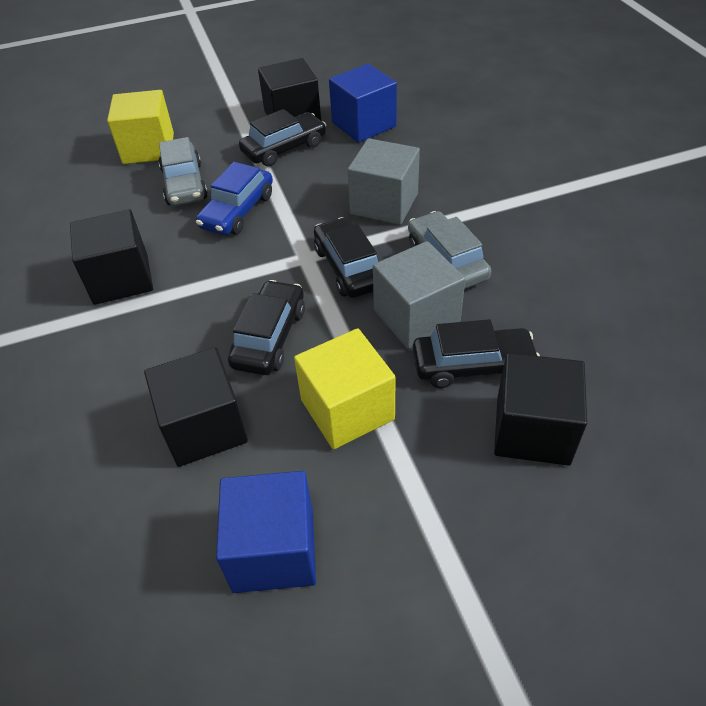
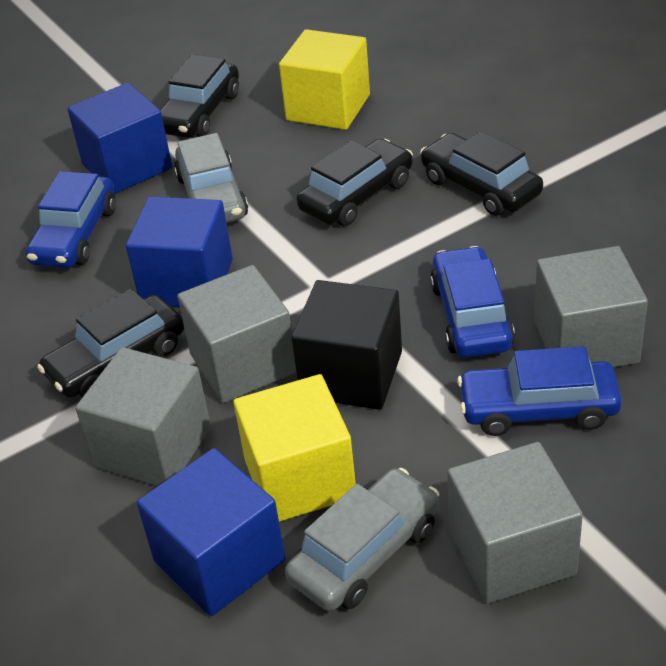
black cube: 4 -> 1
blue car: 1 -> 3
blue cube: 2 -> 3
grey cube: 2 -> 4

